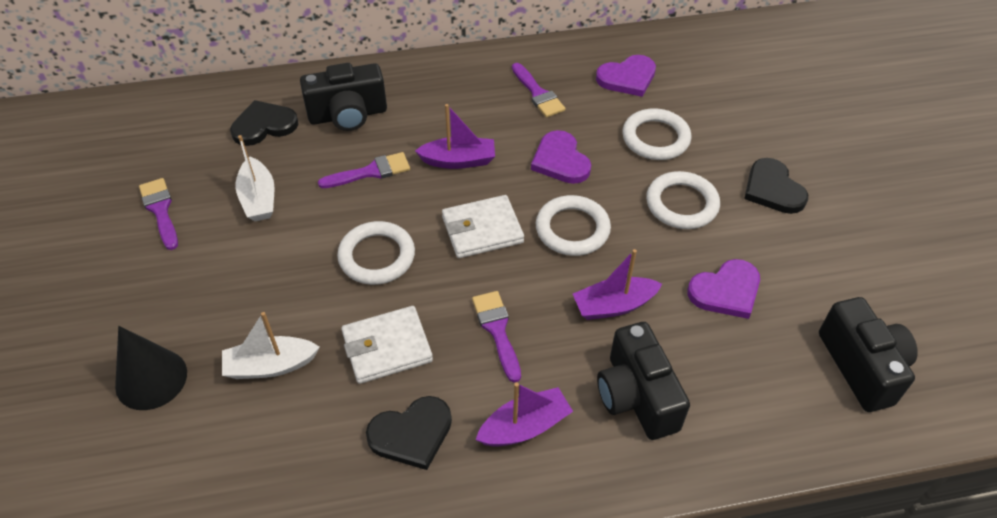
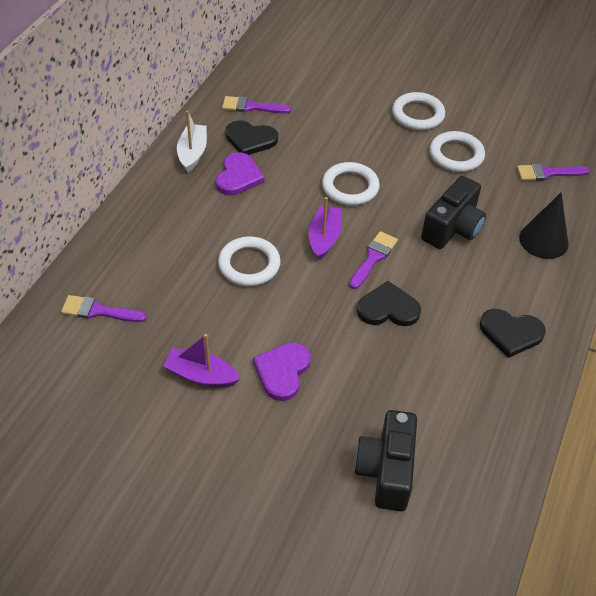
black camera: 3 -> 2
purple boat: 3 -> 2
purple heart: 3 -> 2
white boat: 2 -> 1
white wallet: 2 -> 0

